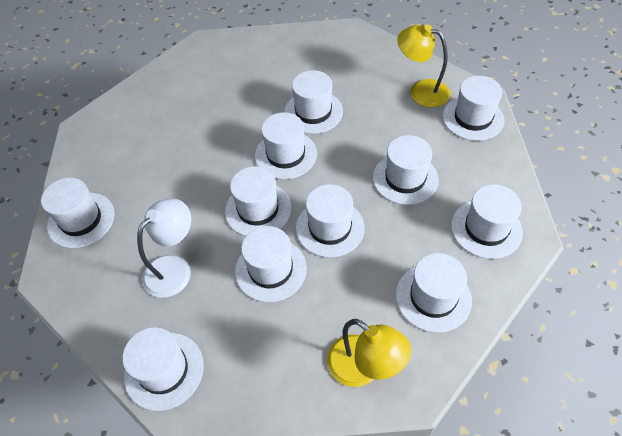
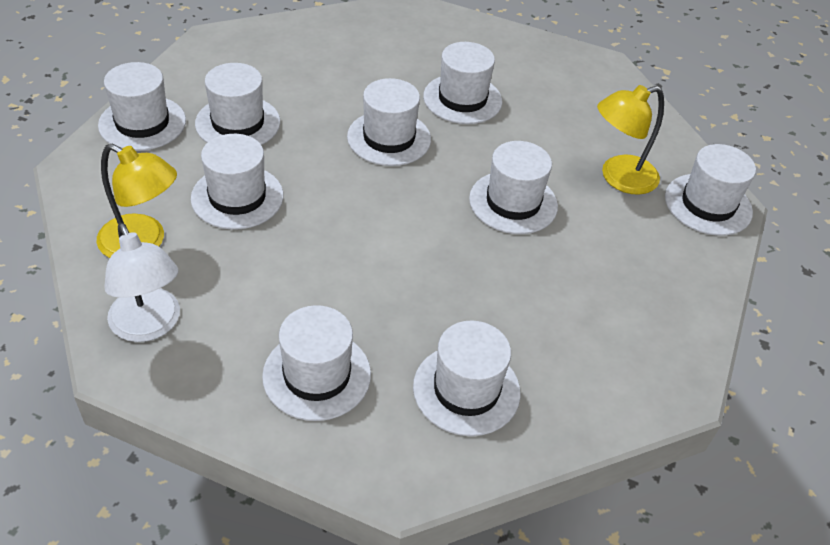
white hat: 11 -> 9

